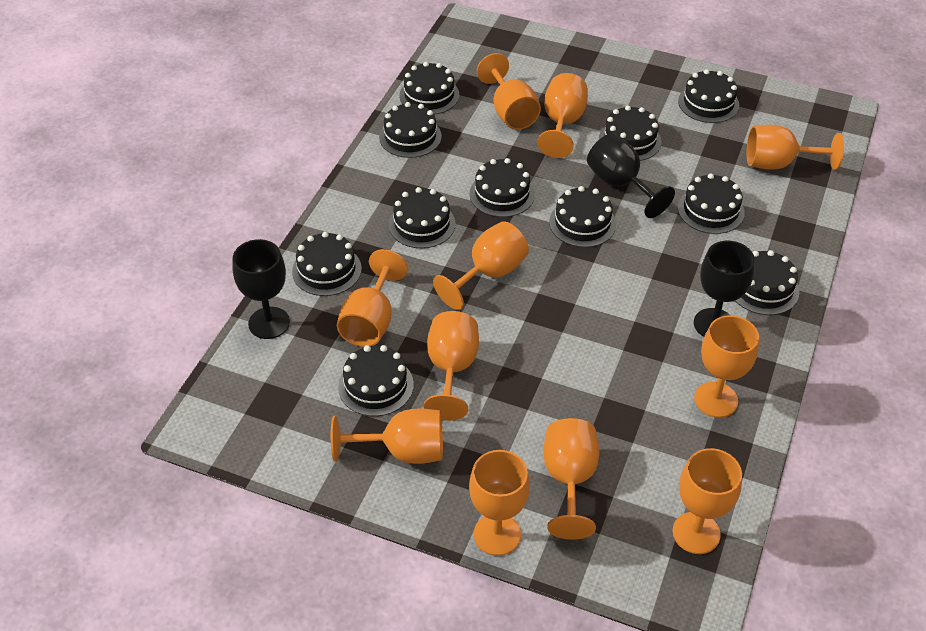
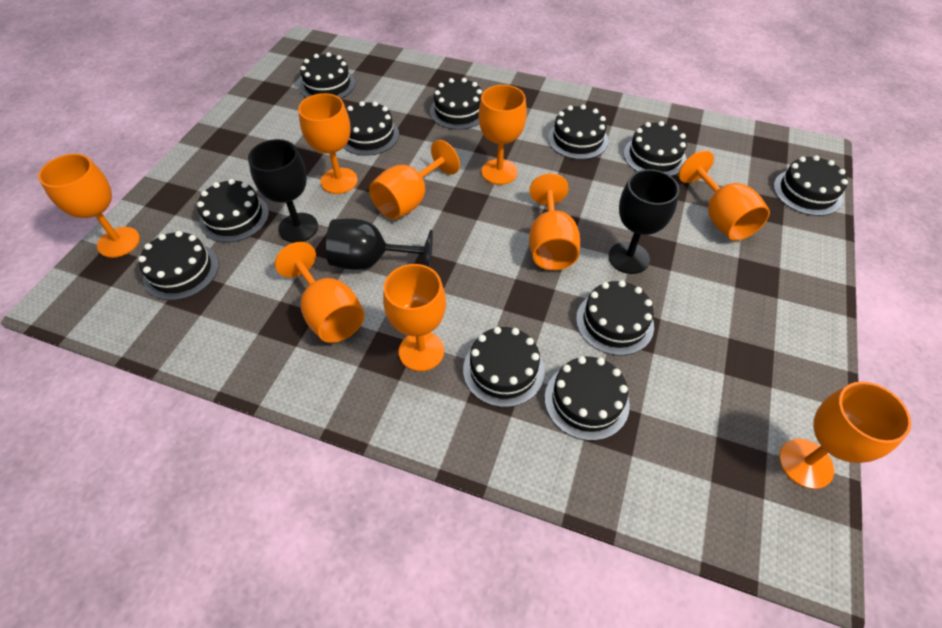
orange goblet: 11 -> 9

